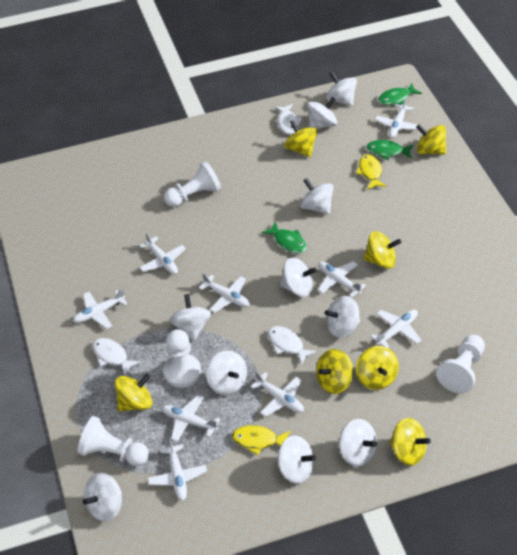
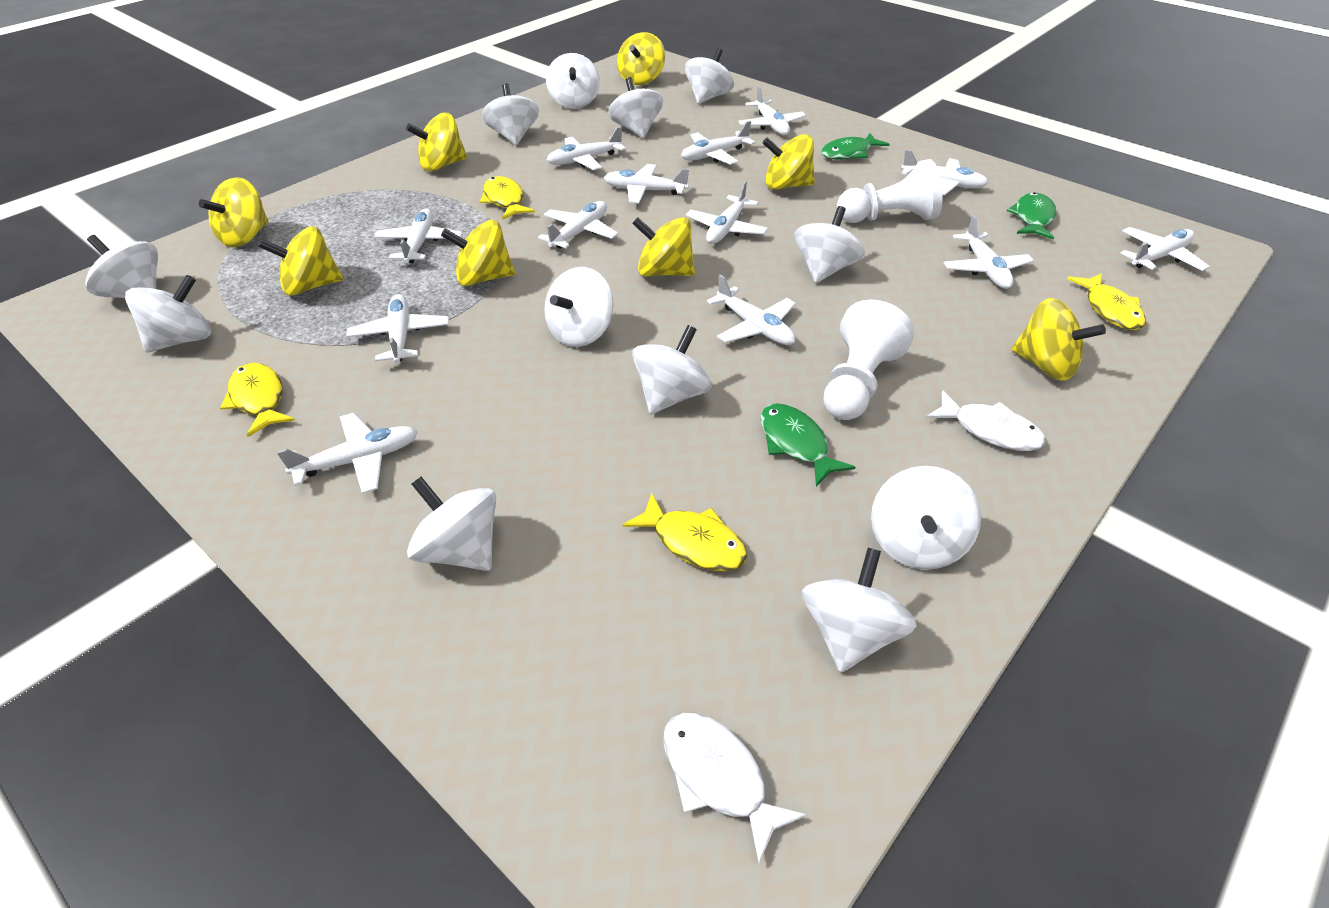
white fish: 3 -> 2
white pawn: 4 -> 2
white plane: 9 -> 13
white spinning top: 10 -> 12
yellow fish: 2 -> 4
yellow spinning top: 7 -> 8

